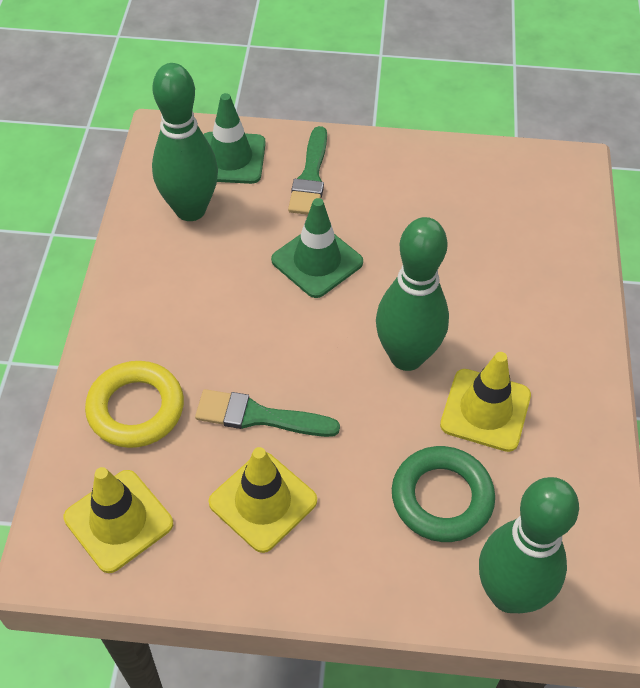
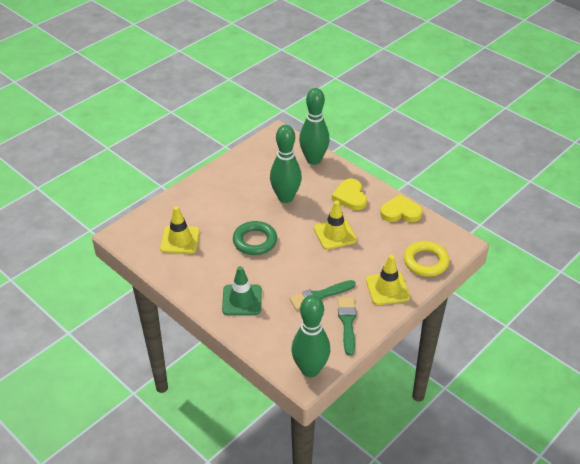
green traffic cone: 2 -> 1
yellow heart: 0 -> 2

